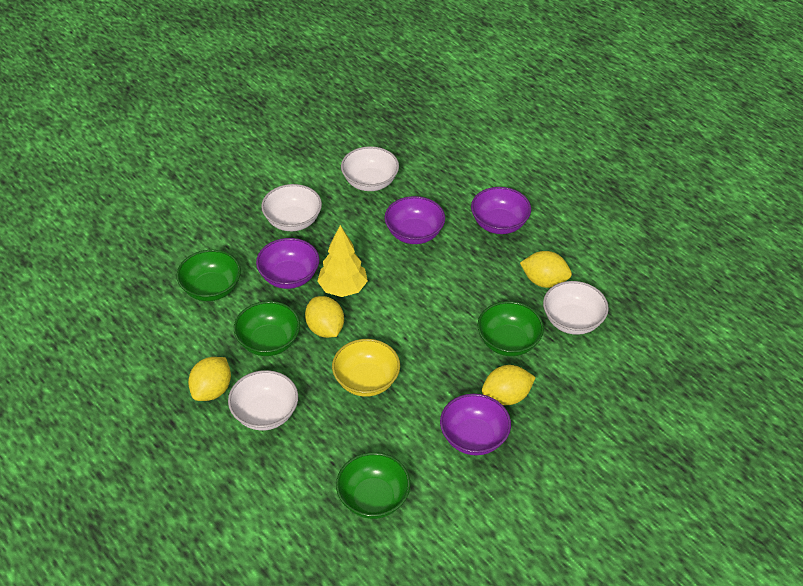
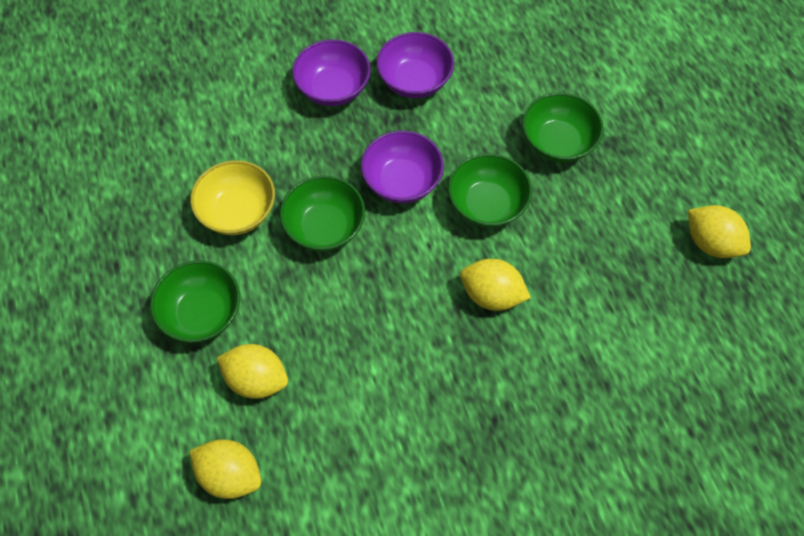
purple bowl: 4 -> 3
white bowl: 4 -> 0
yellow tree: 1 -> 0

